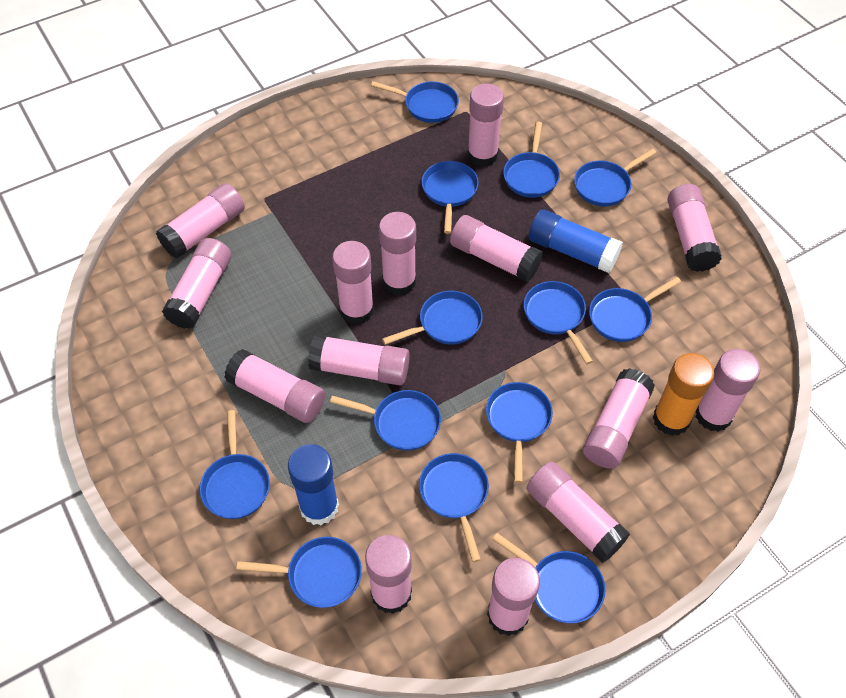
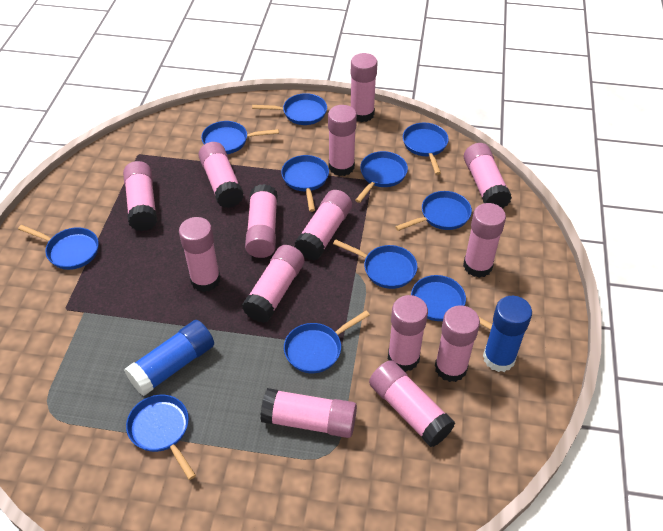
blue pan: 13 -> 11
orange glue stick: 1 -> 0

